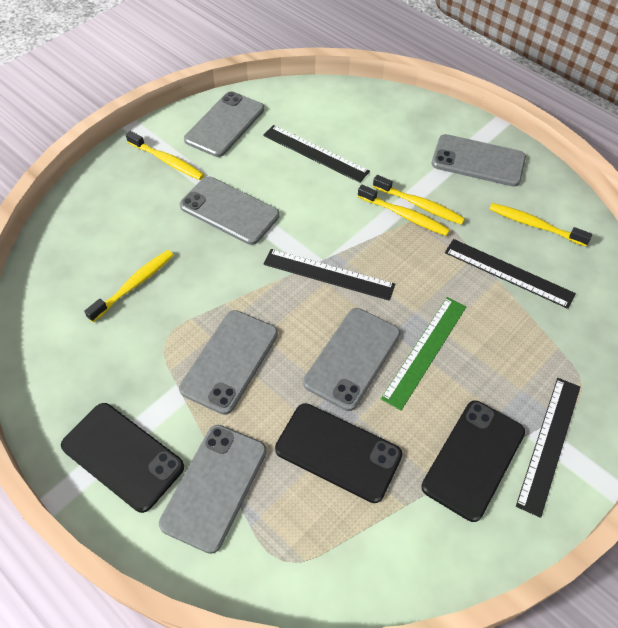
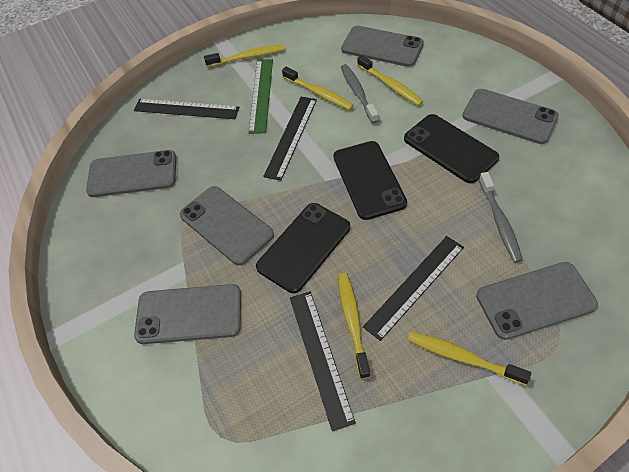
grey toothbrush: 0 -> 2

